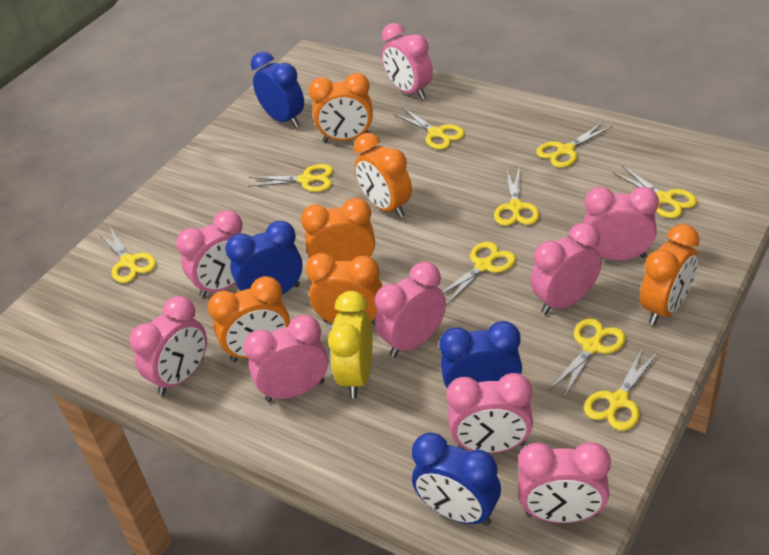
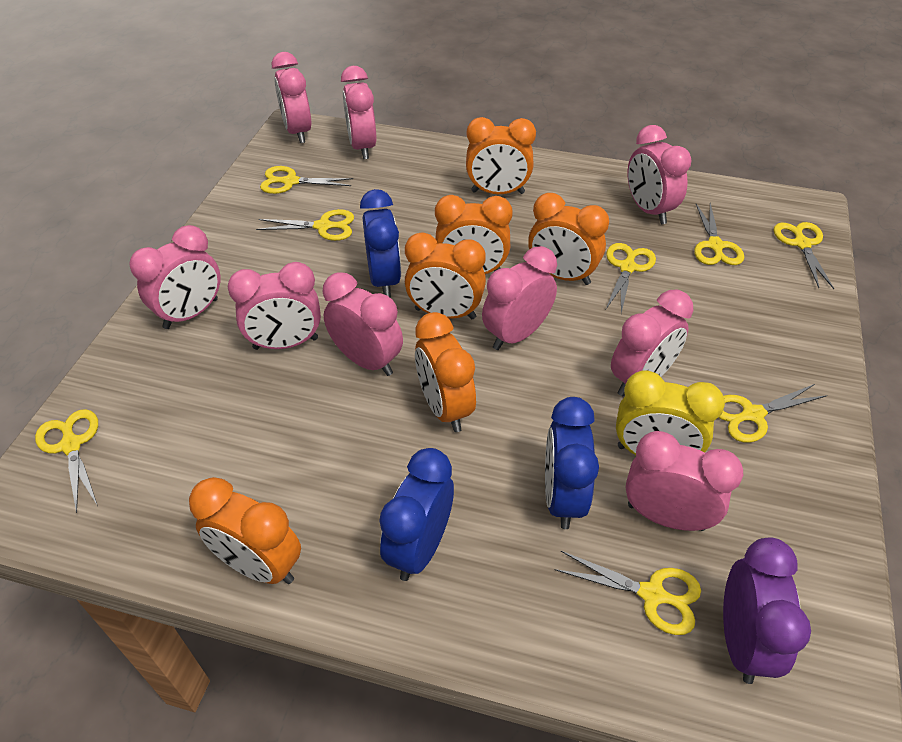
blue clock: 4 -> 3
purple clock: 0 -> 1
yellow scissors: 9 -> 8

